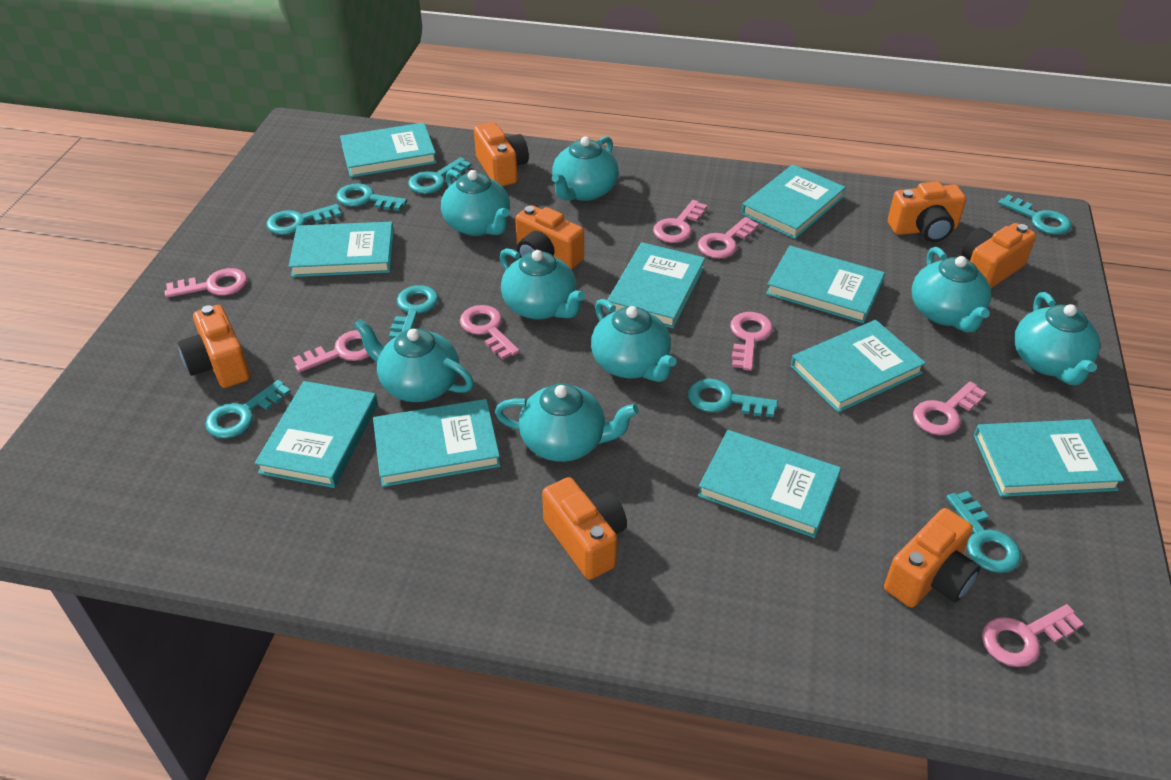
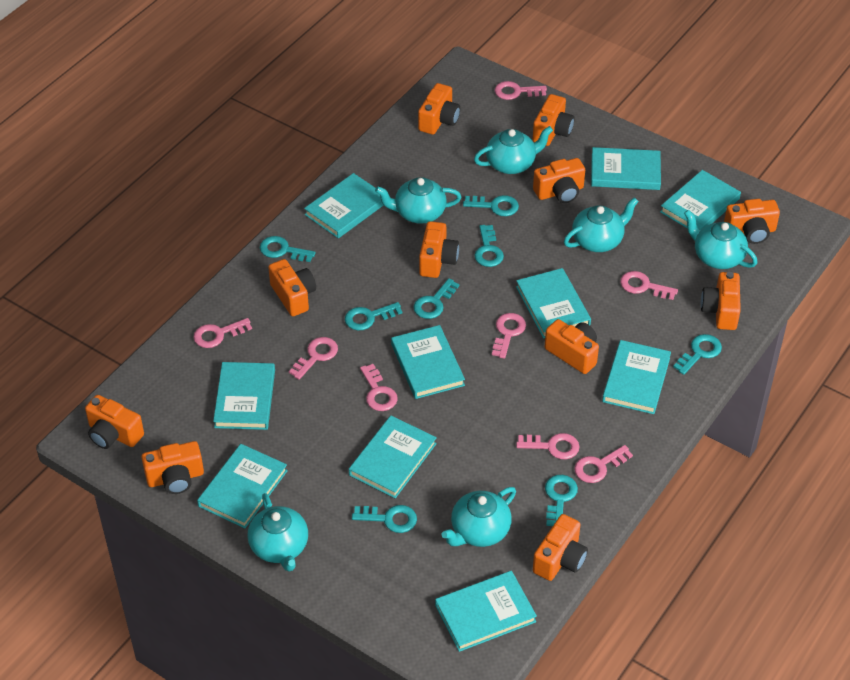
orange camera: 7 -> 11
turquoise teapot: 8 -> 6

